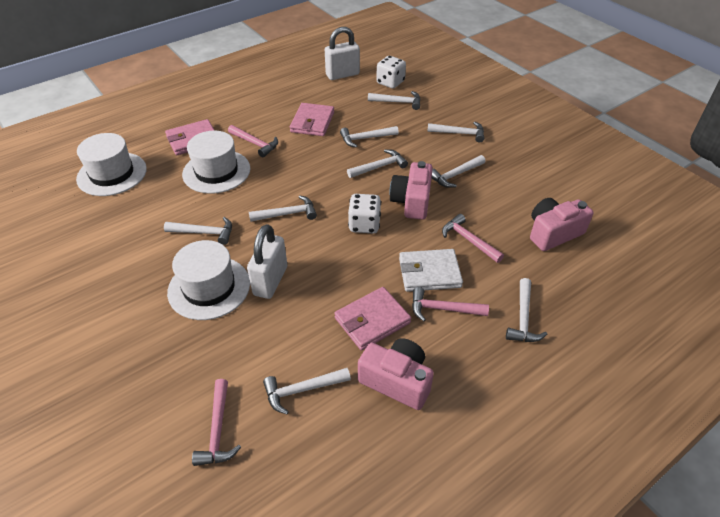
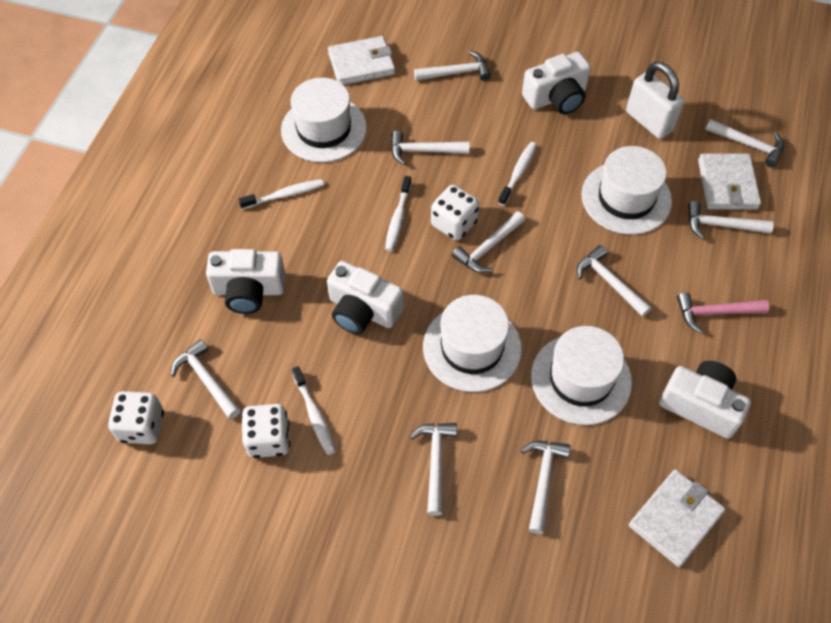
pink camera: 3 -> 0
pink hammer: 4 -> 1
pink wallet: 3 -> 0
white camera: 0 -> 4
white dice: 2 -> 3
white hat: 3 -> 4
white padlock: 2 -> 1
white toothbrush: 0 -> 4
white wallet: 1 -> 3

